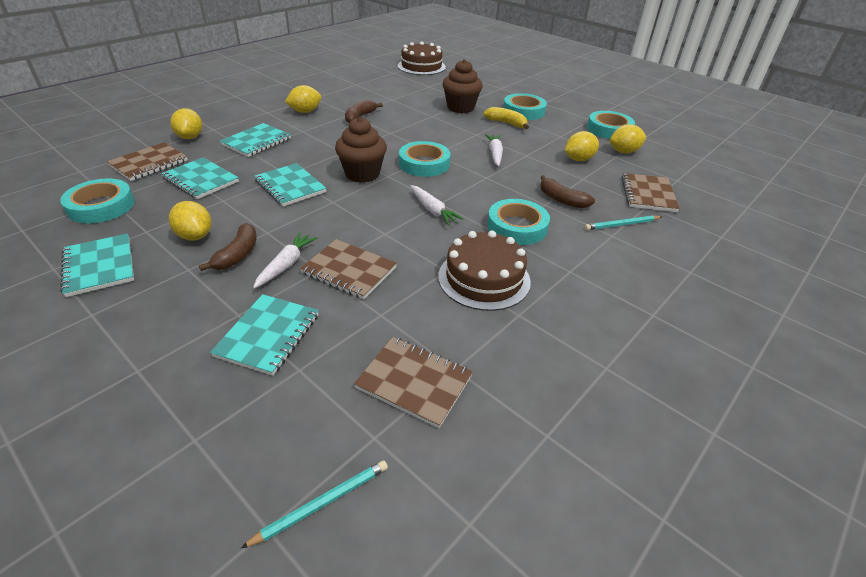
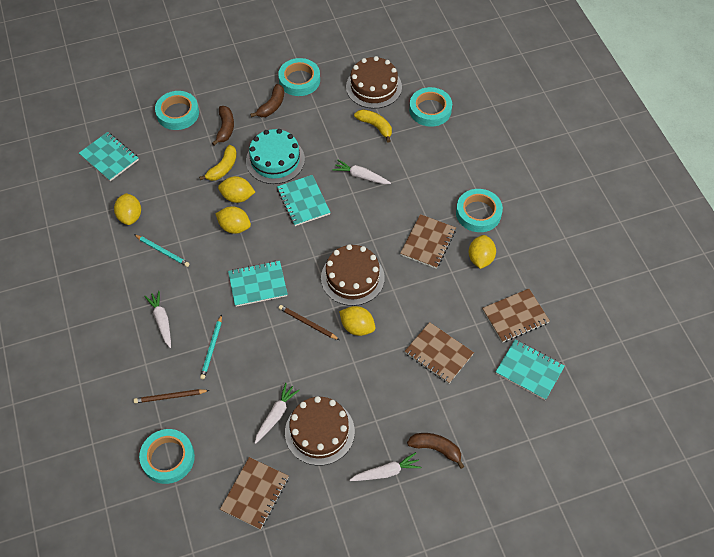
brown cake: 2 -> 3
brown cupcake: 2 -> 0
brown pencil: 0 -> 2
turquoise cake: 0 -> 1
turquoise notebook: 5 -> 4
white carrot: 3 -> 4
yellow banana: 1 -> 2

